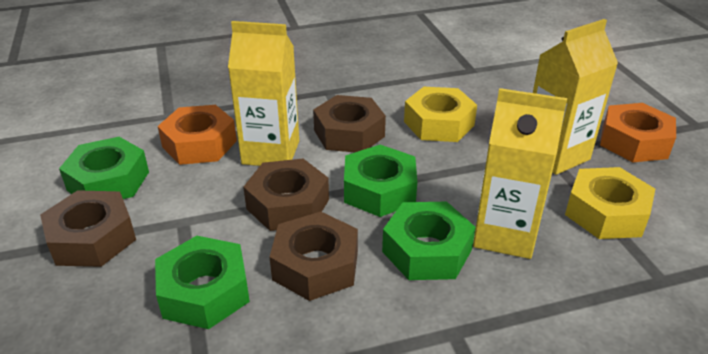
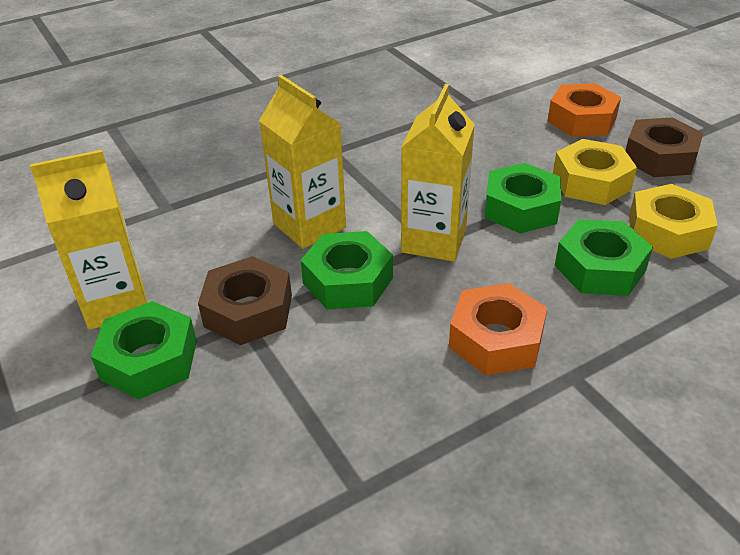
brown nut: 4 -> 2

